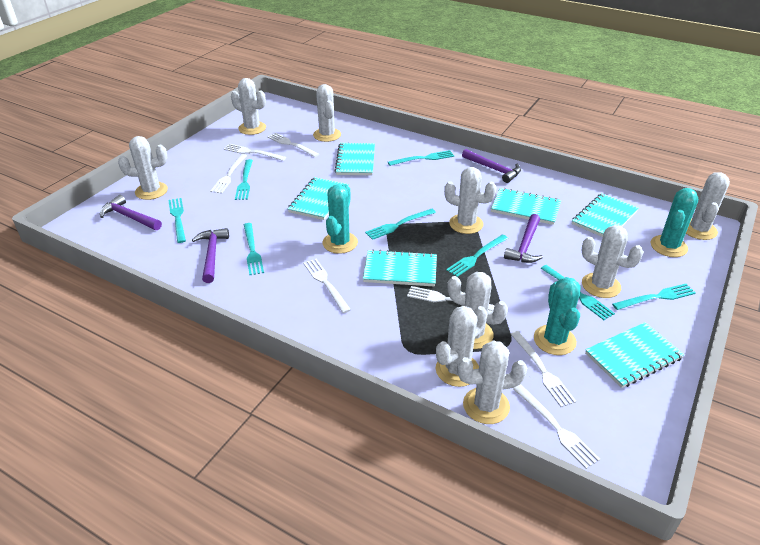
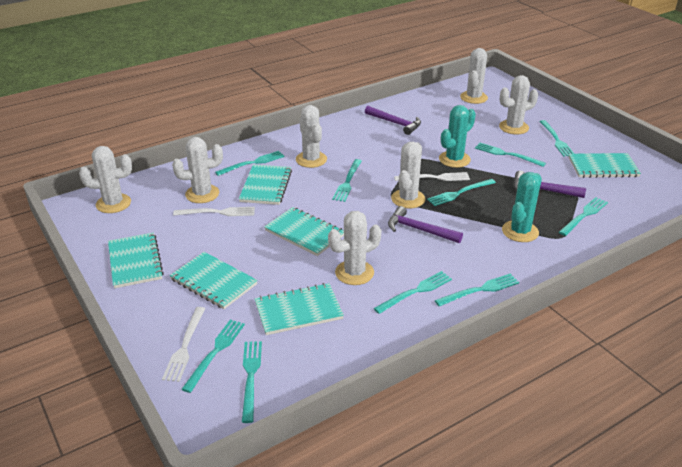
purple hammer: 4 -> 3
turquoise cactus: 3 -> 2
turquoise fork: 8 -> 10
white cactus: 9 -> 7
white fork: 7 -> 3

